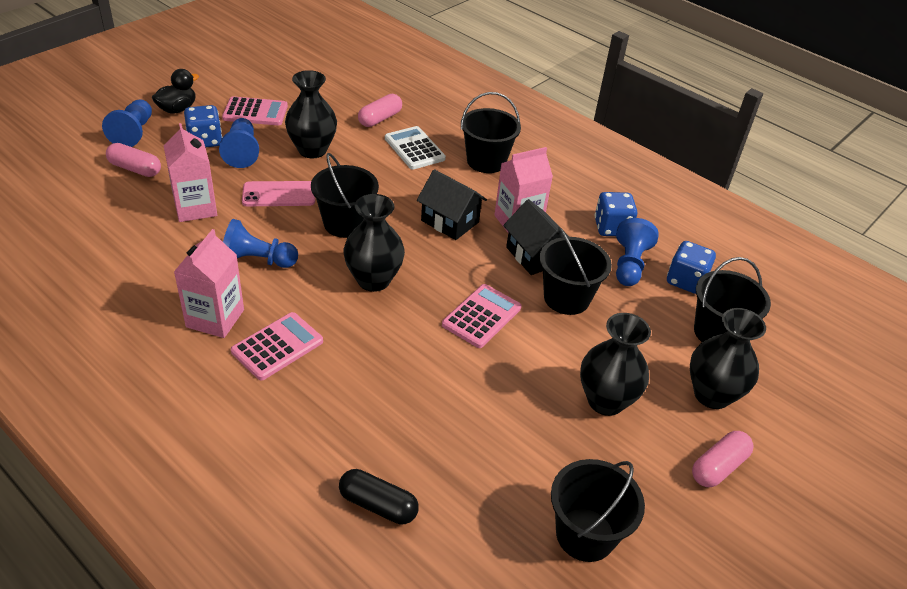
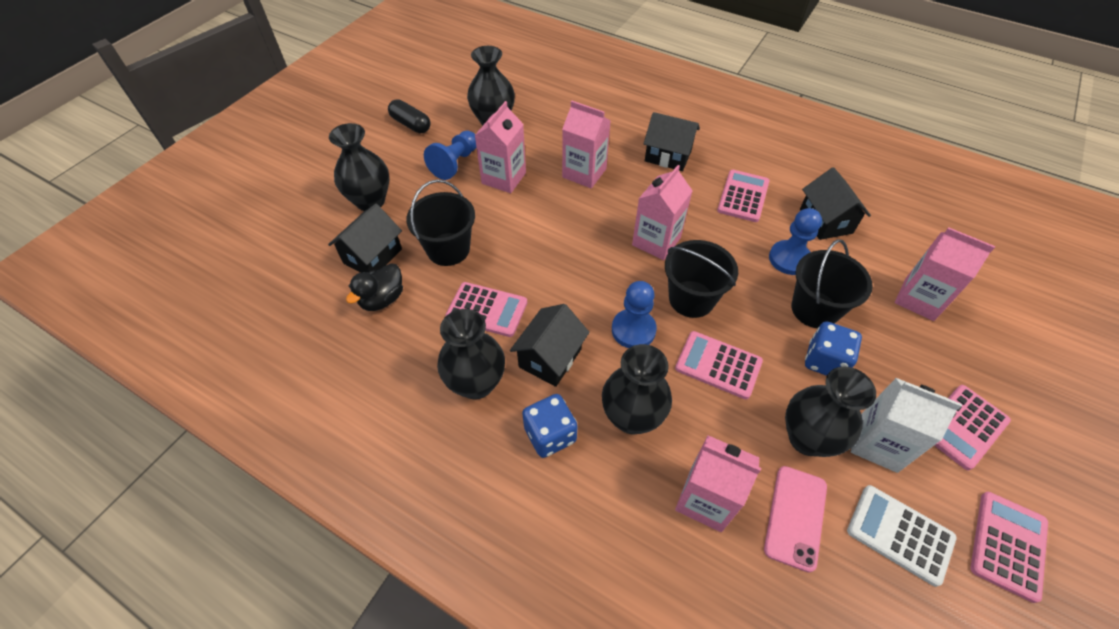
black bucket: 5 -> 3
black house: 2 -> 4
black vase: 4 -> 5
blue dice: 3 -> 2
blue pawn: 4 -> 3
pink calculator: 3 -> 5
pink capsule: 3 -> 0
pink carton: 3 -> 5
white carton: 0 -> 1

